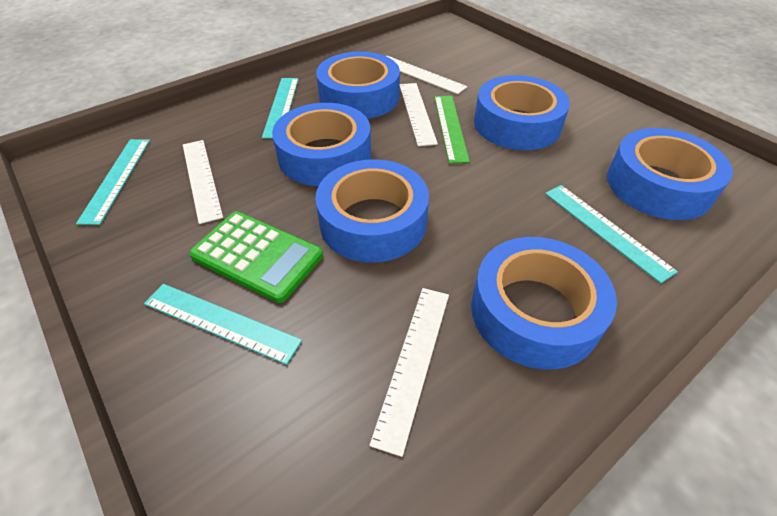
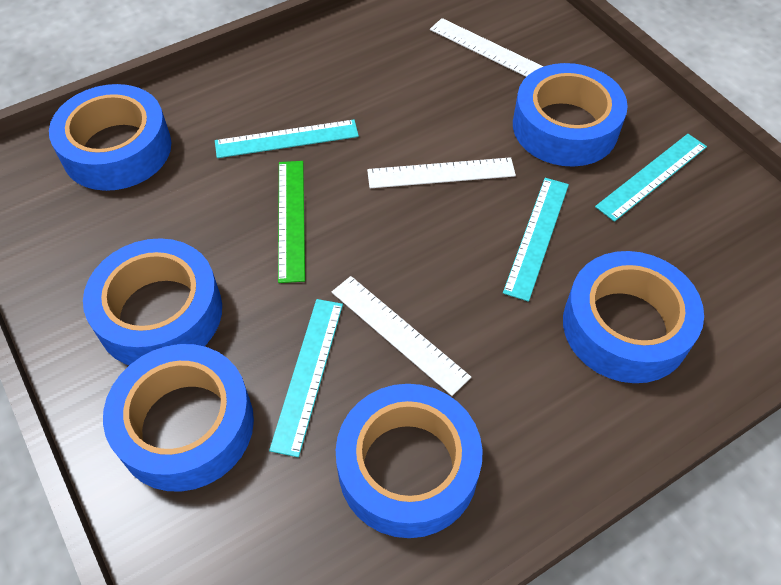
green calculator: 1 -> 0
white ruler: 4 -> 3

